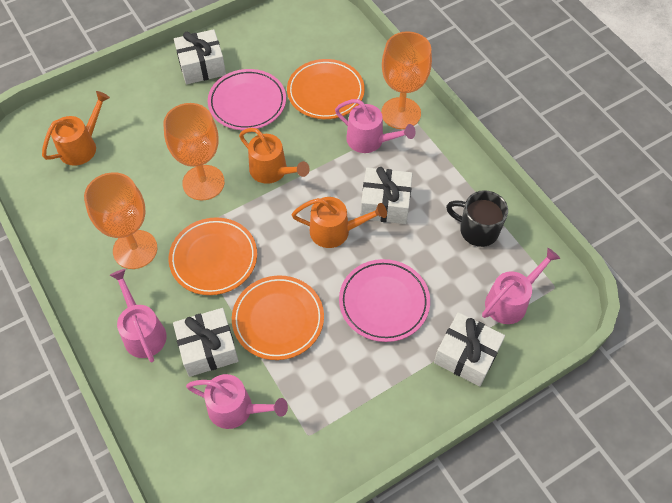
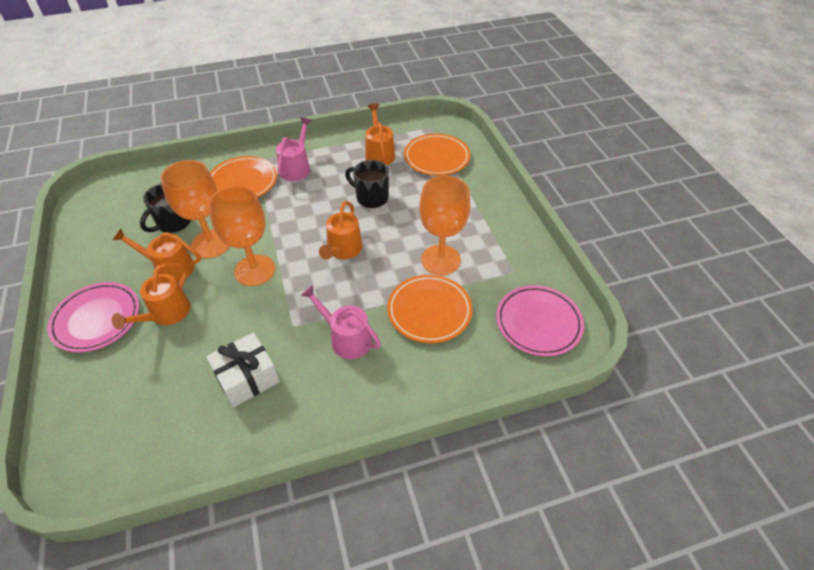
black mug: 1 -> 2
orange watering can: 3 -> 4
pink watering can: 4 -> 2
white gift: 4 -> 1

